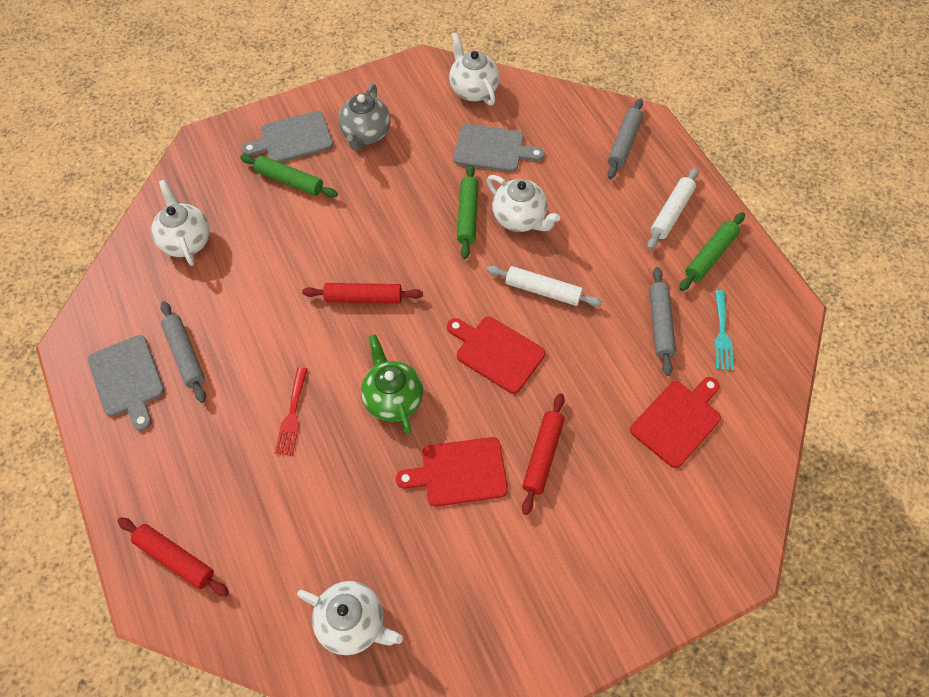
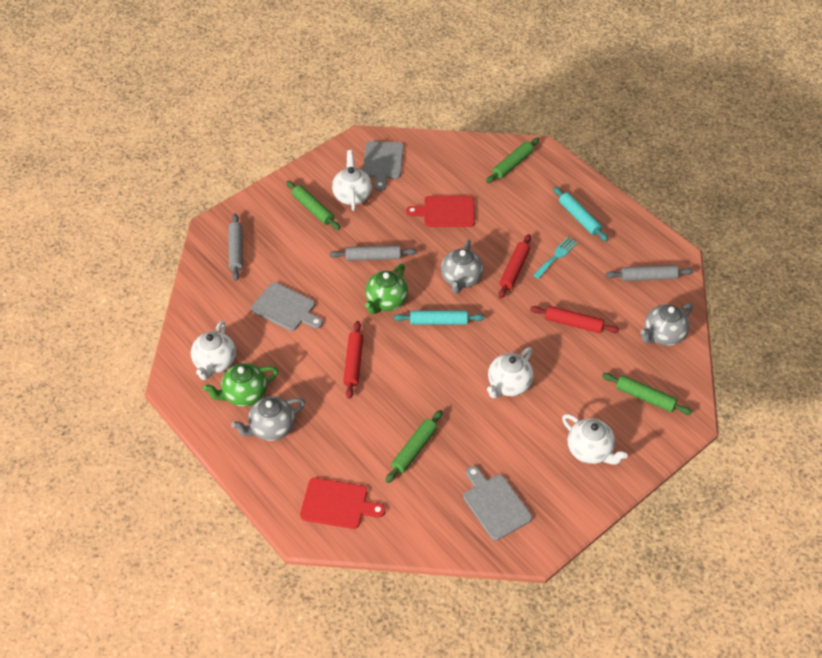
green rolling pin: 3 -> 4
green teapot: 1 -> 2
grey teapot: 1 -> 3
red cutting board: 3 -> 2
red fork: 1 -> 0
turquoise rolling pin: 0 -> 2
white rolling pin: 2 -> 0

